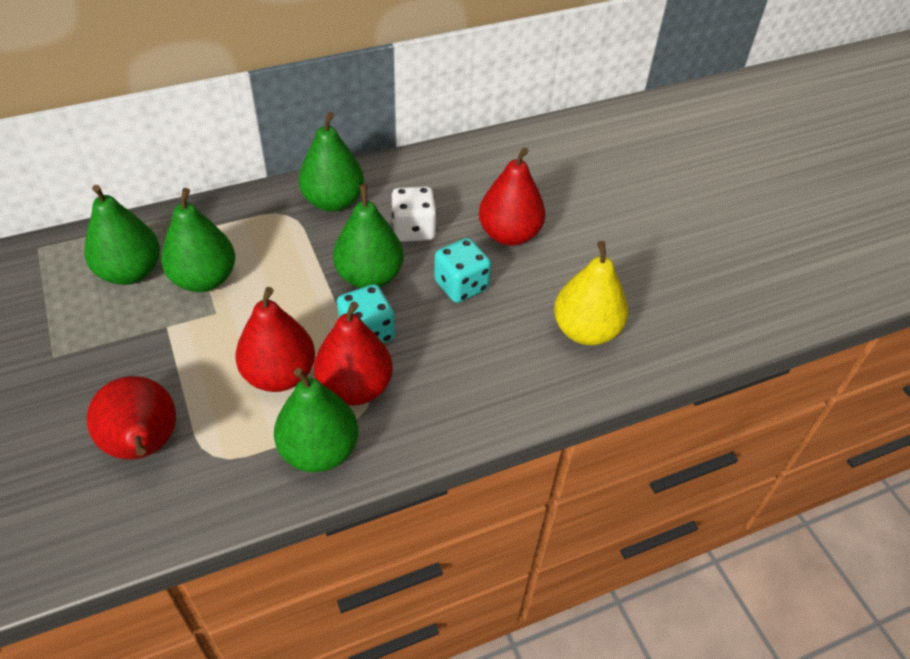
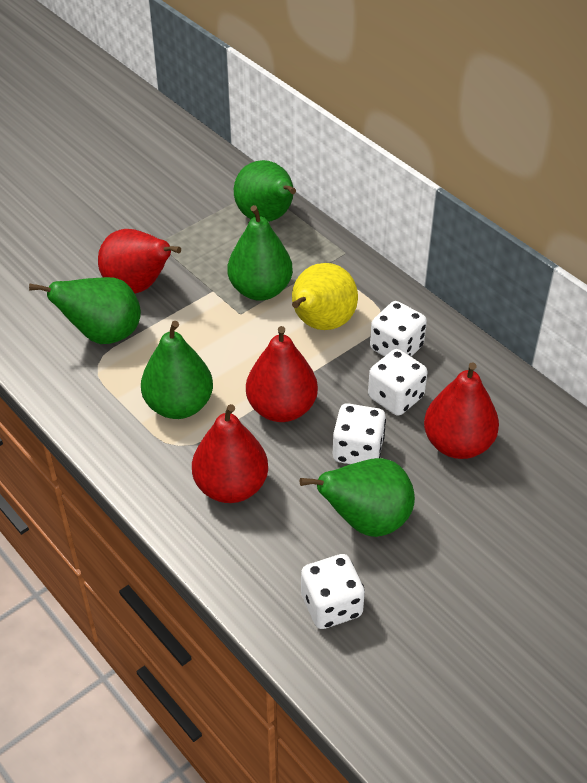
turquoise dice: 2 -> 0
white dice: 1 -> 4

